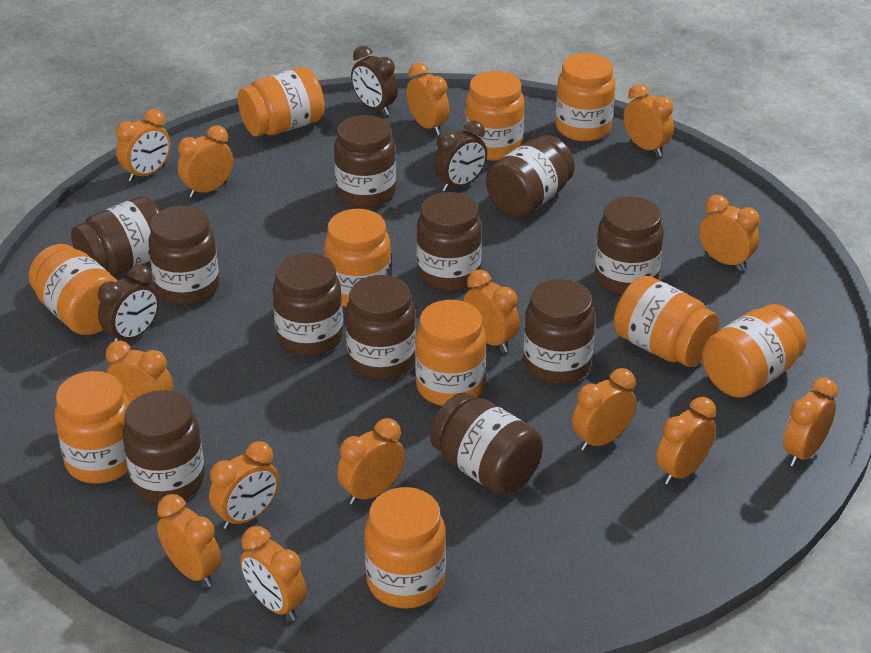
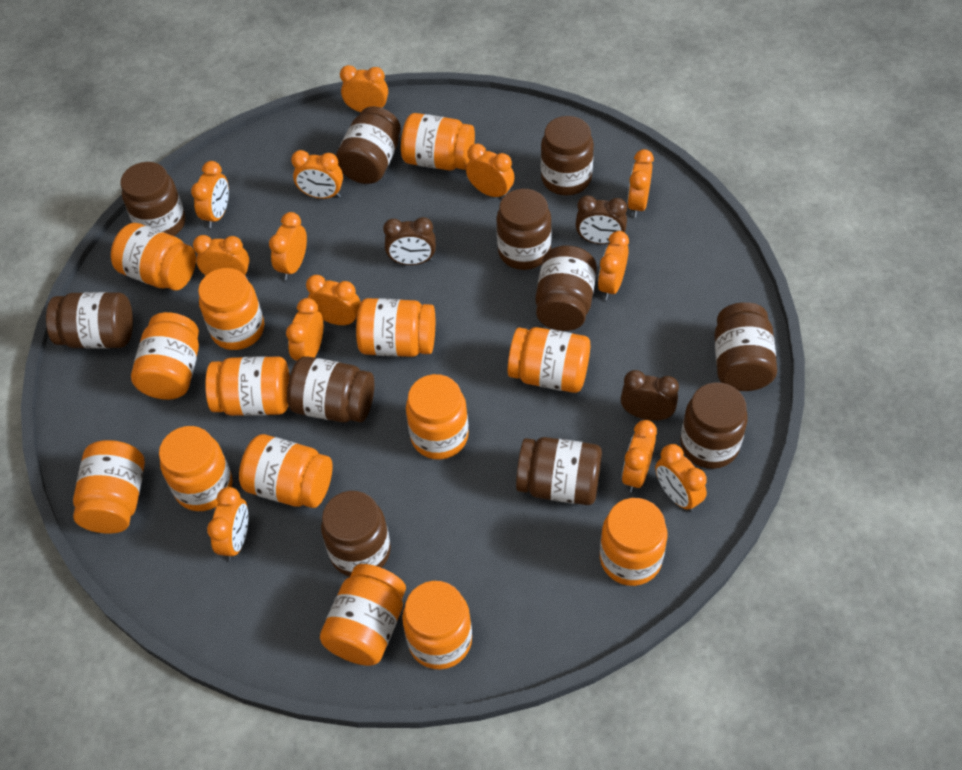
orange clock: 14 -> 13
orange jar: 10 -> 14

